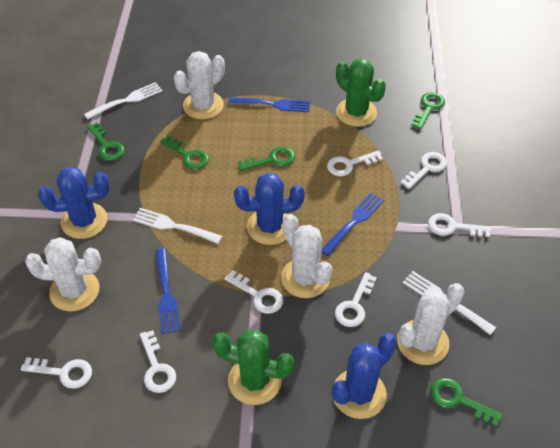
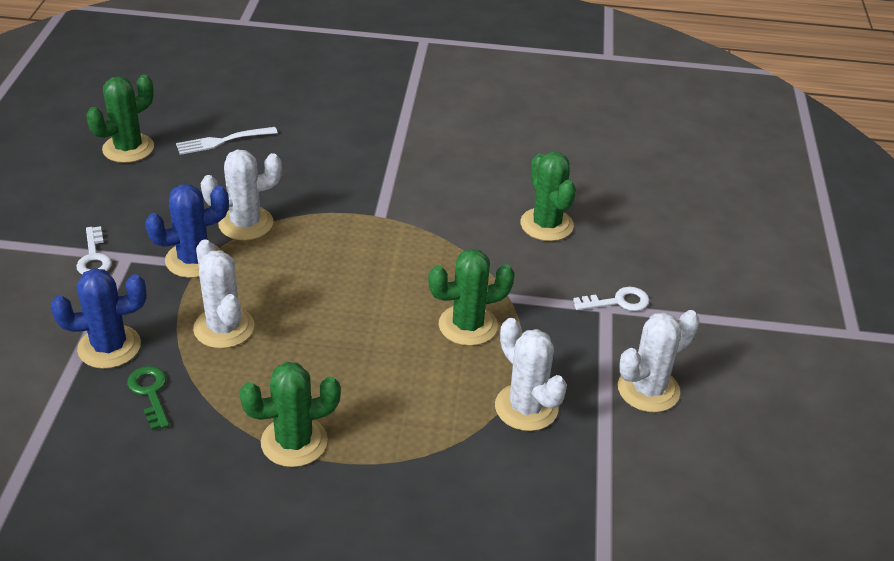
blue cactus: 3 -> 2
blue fork: 3 -> 0
green cactus: 2 -> 4
green key: 5 -> 1
white fork: 3 -> 1
white key: 7 -> 2

